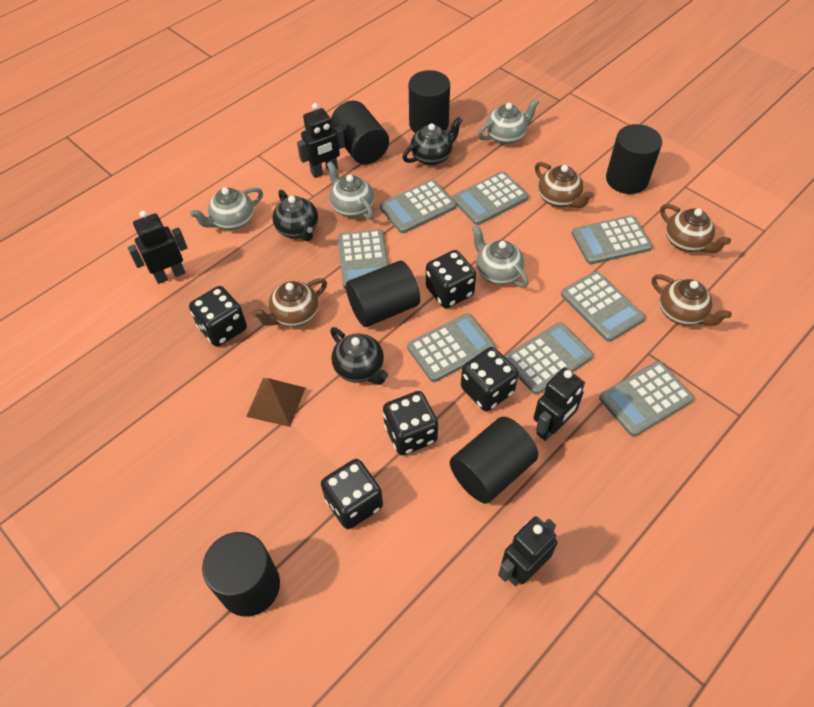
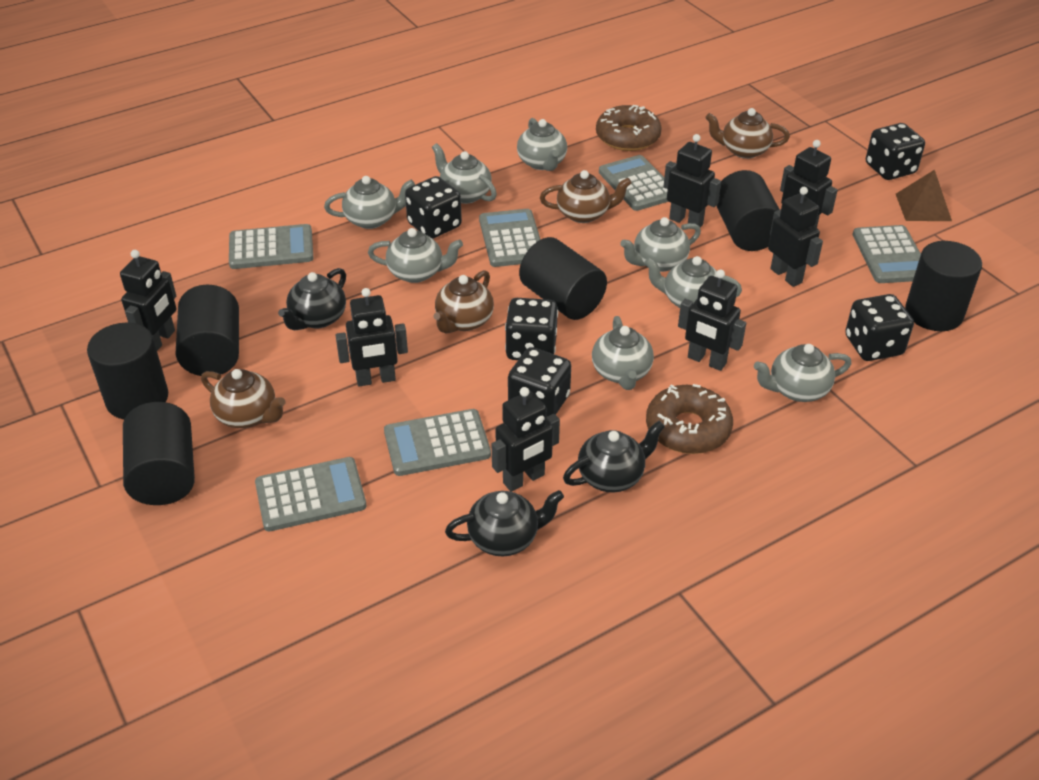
black robot: 4 -> 7
brown donut: 0 -> 2
grey calculator: 8 -> 6
grey teapot: 4 -> 8

